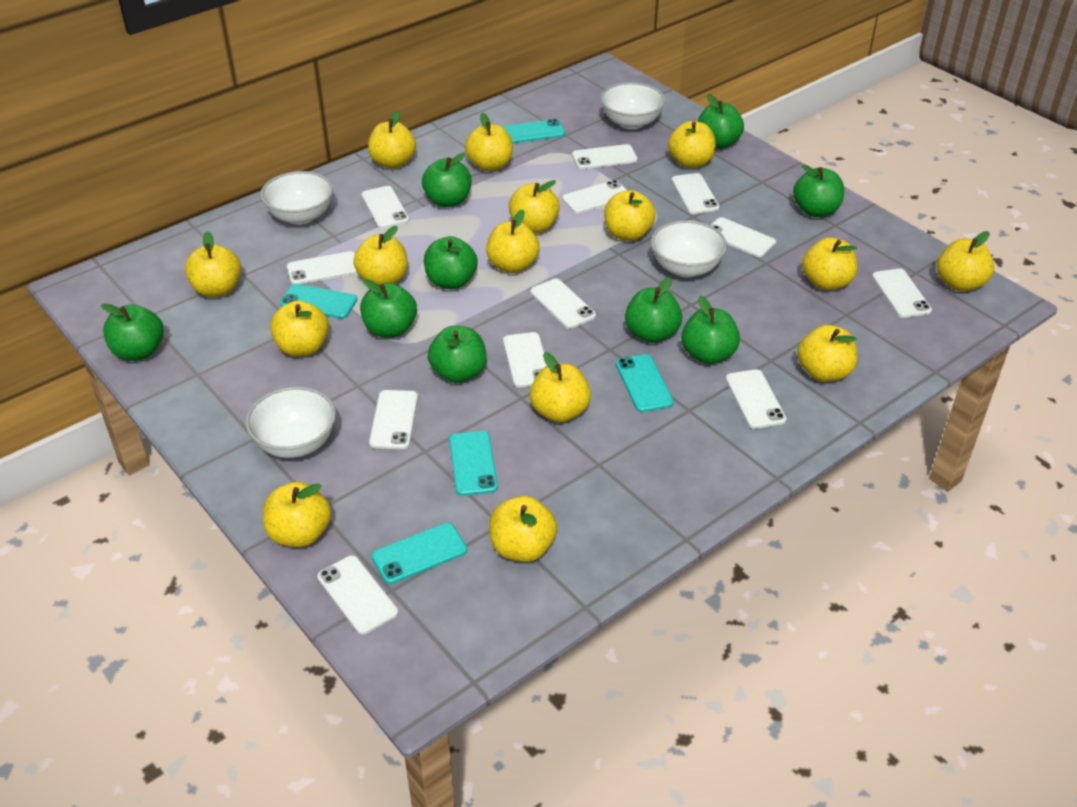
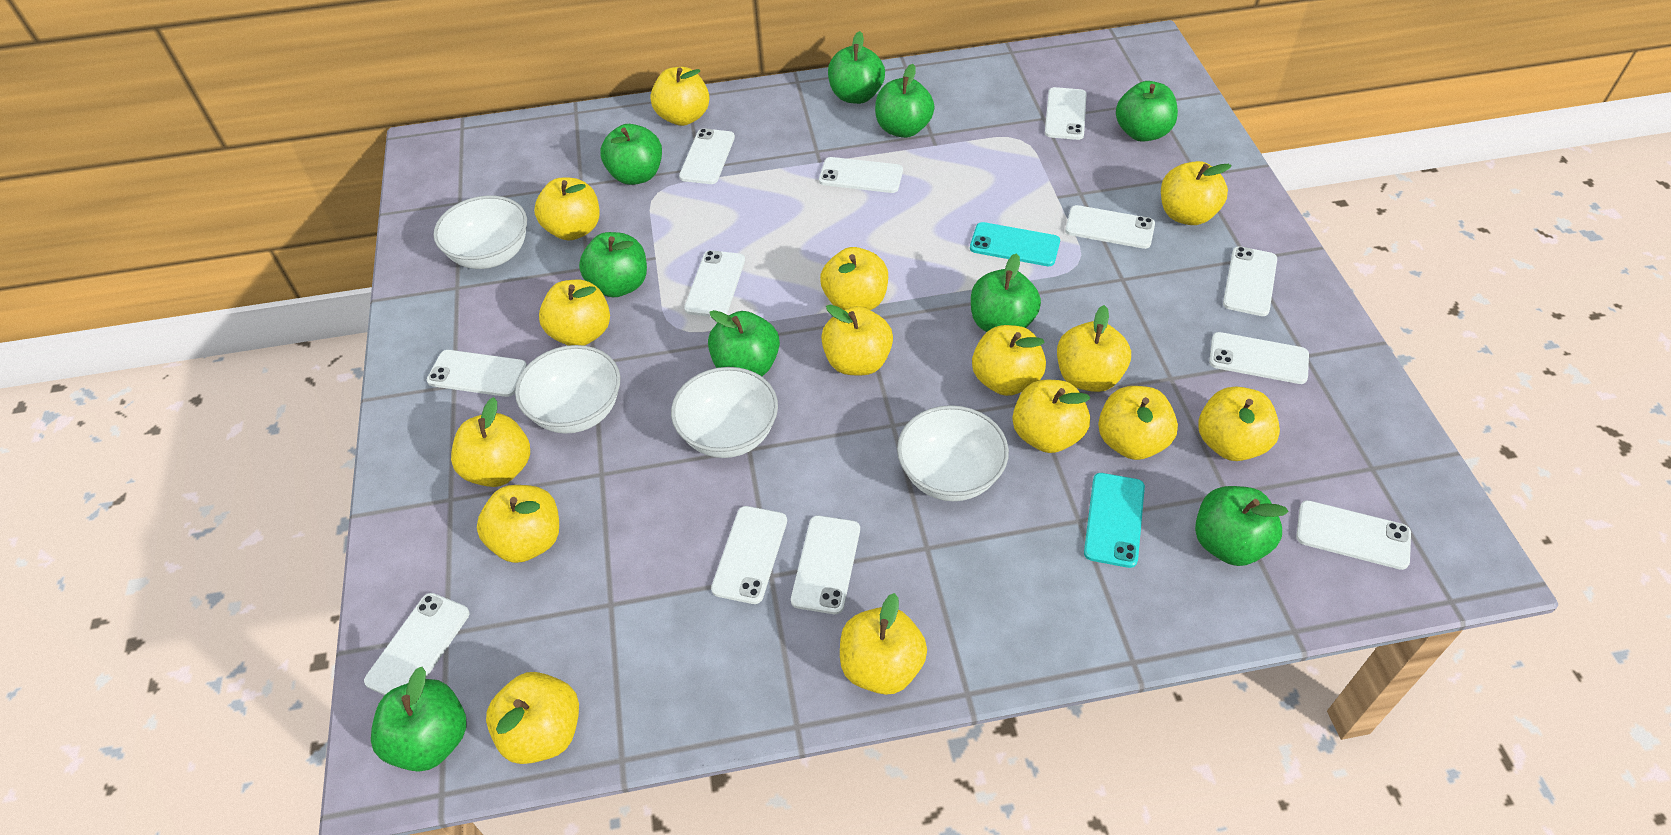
turquoise phone: 5 -> 2

